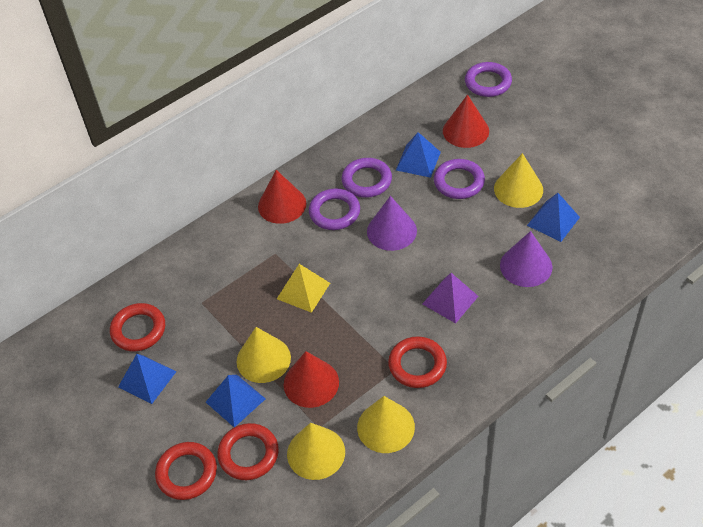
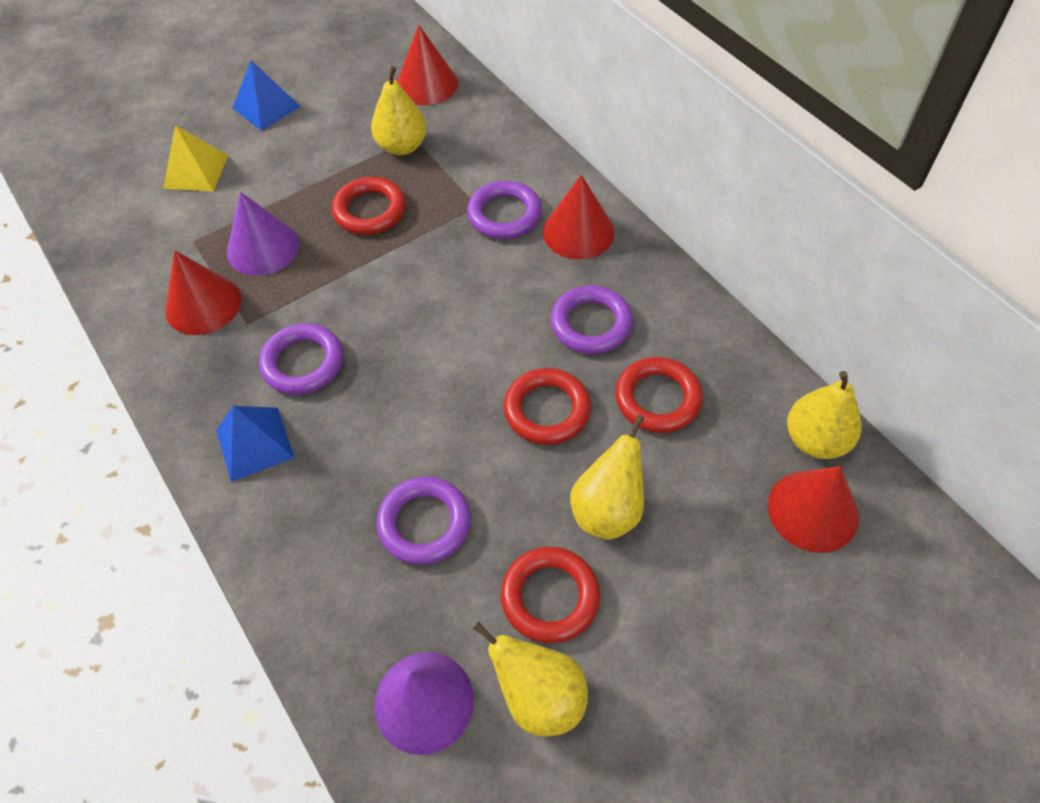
blue pyramid: 4 -> 2
purple pyramid: 1 -> 0
red cone: 3 -> 4
yellow cone: 4 -> 0
yellow pear: 0 -> 4

